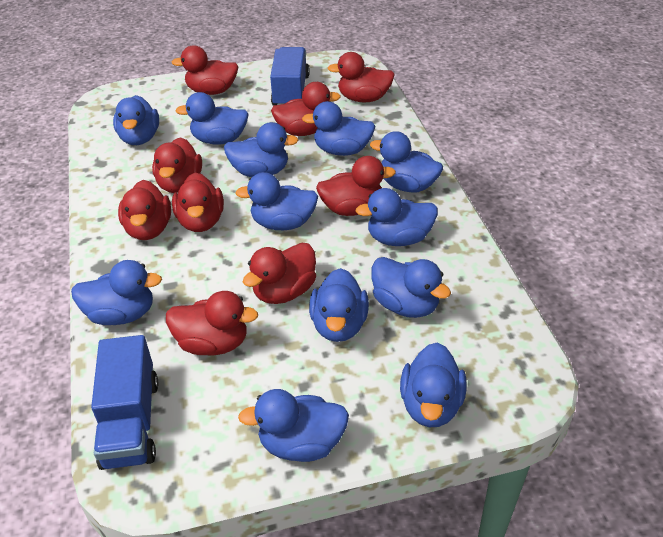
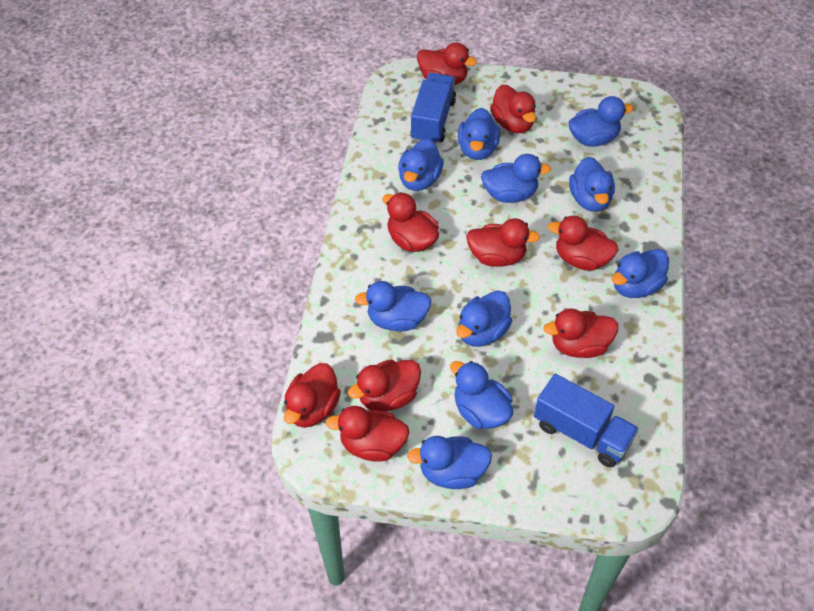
blue duck: 12 -> 10

